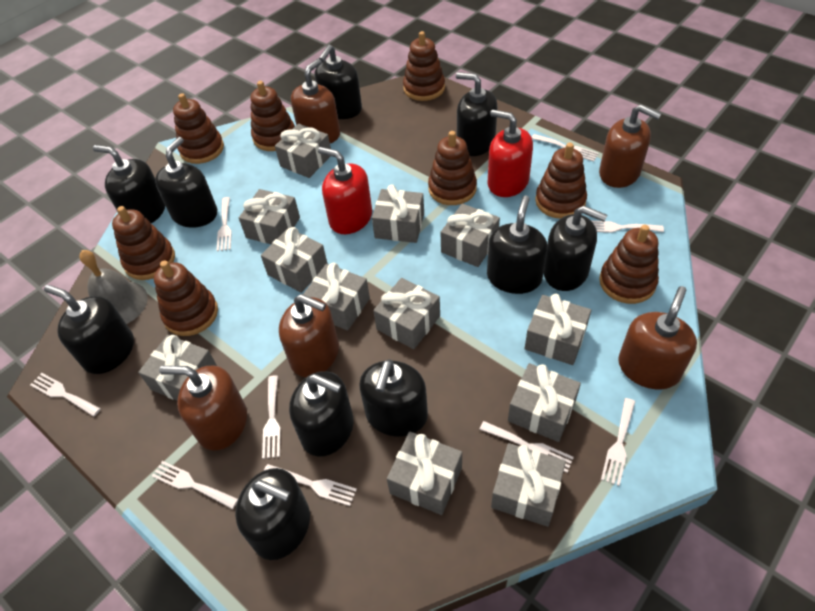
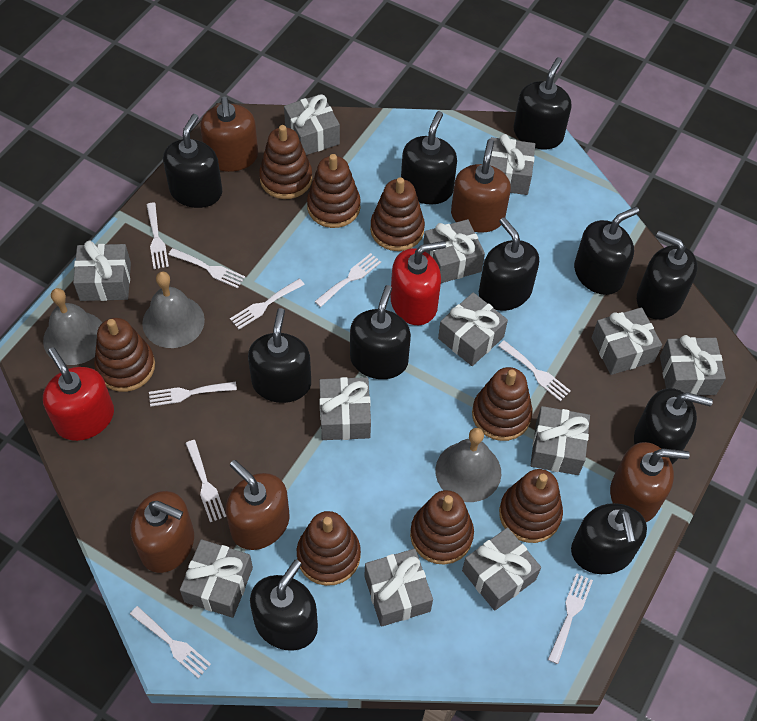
black soap dispenser: 10 -> 11
grey bell: 1 -> 3

